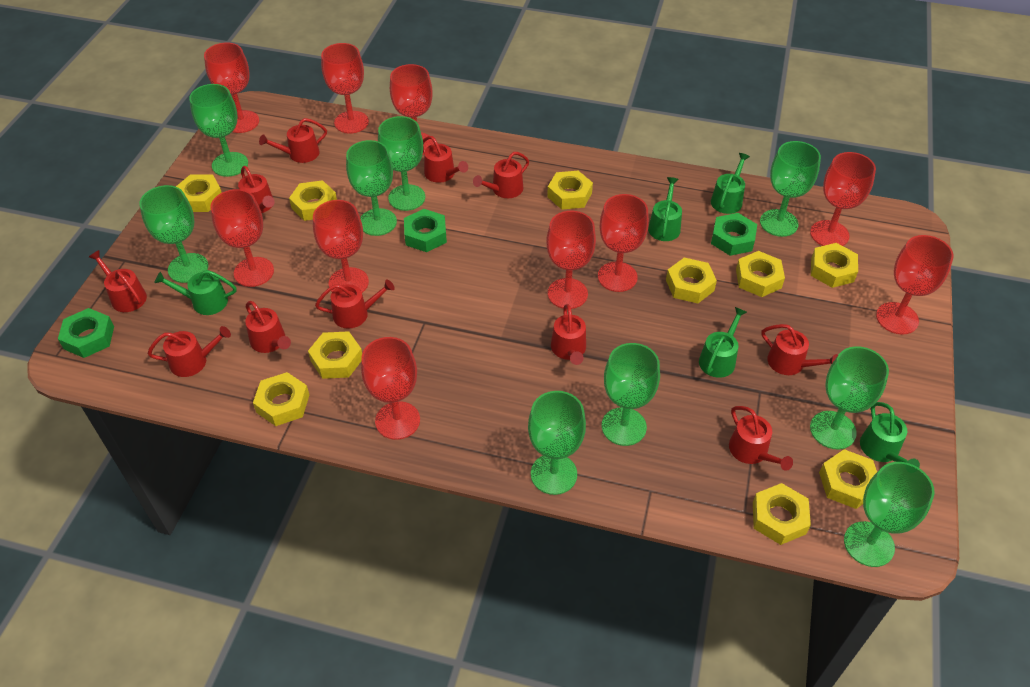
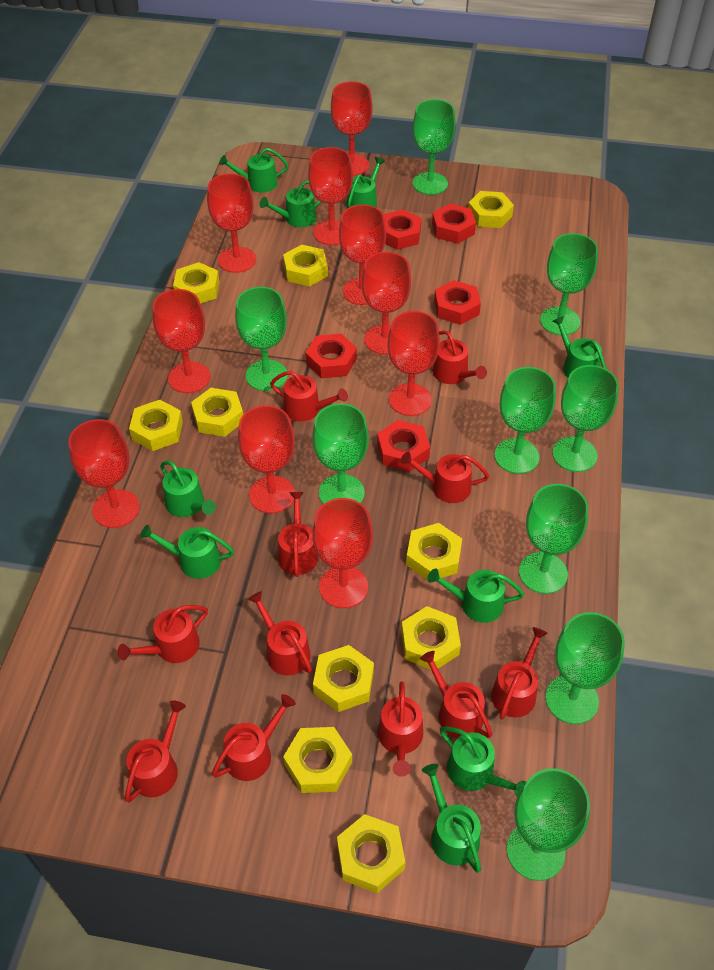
green nut: 3 -> 0
green watering can: 5 -> 9
red nut: 0 -> 5

